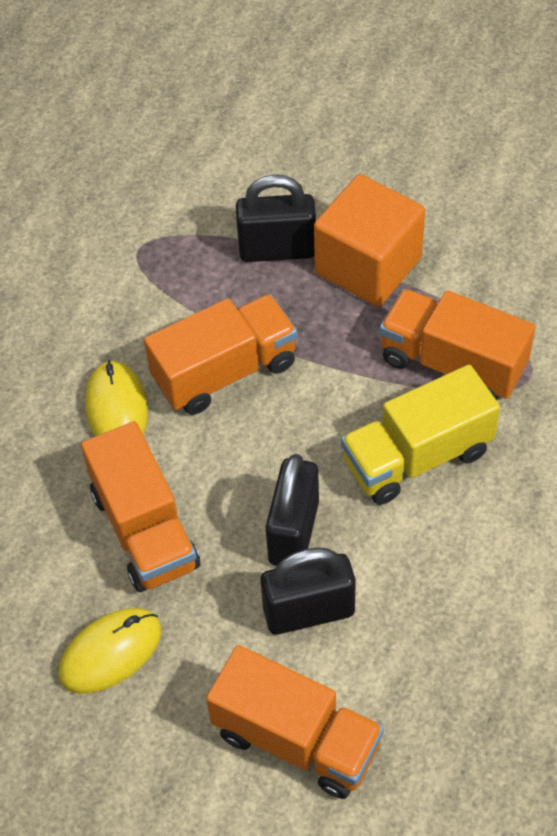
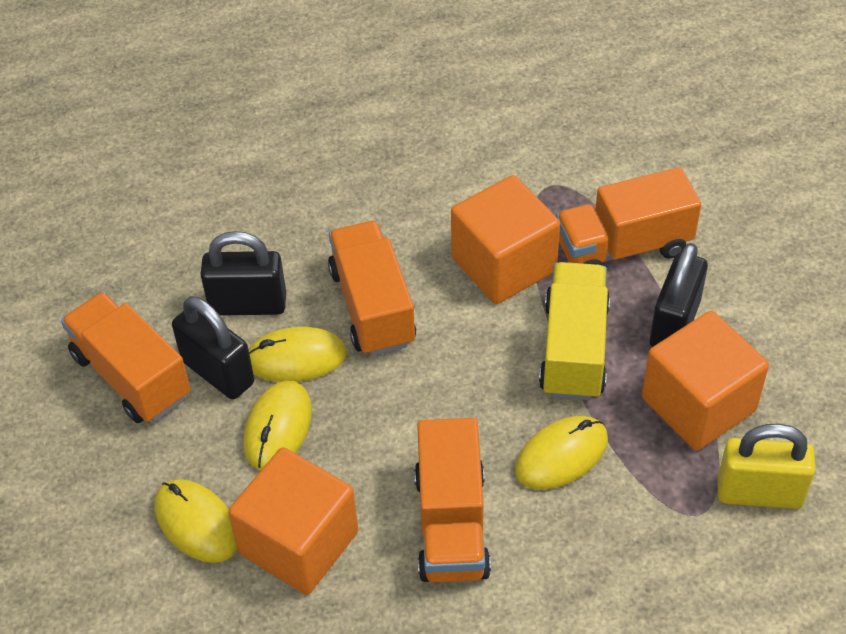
orange cube: 1 -> 3
yellow mouse: 2 -> 4
yellow padlock: 0 -> 1

